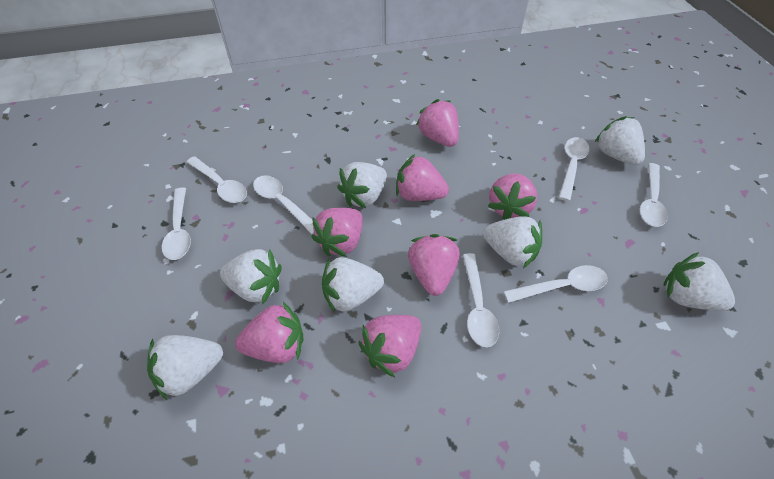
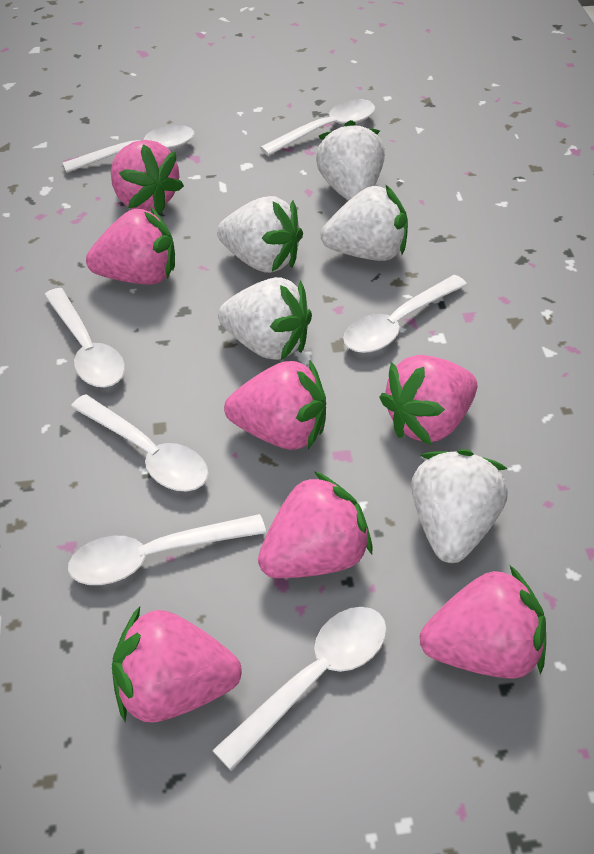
white strawberry: 7 -> 5

